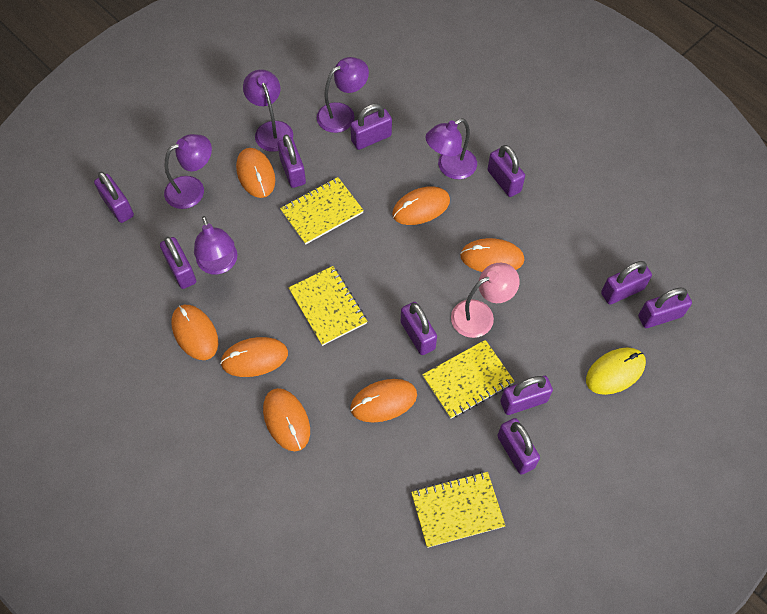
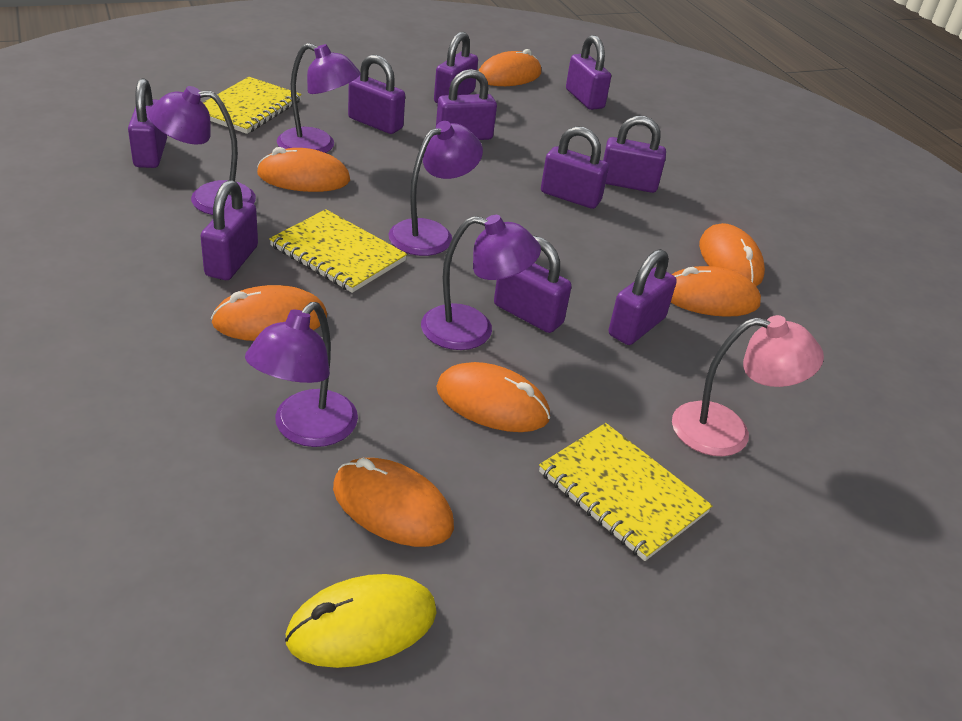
yellow notebook: 4 -> 3

